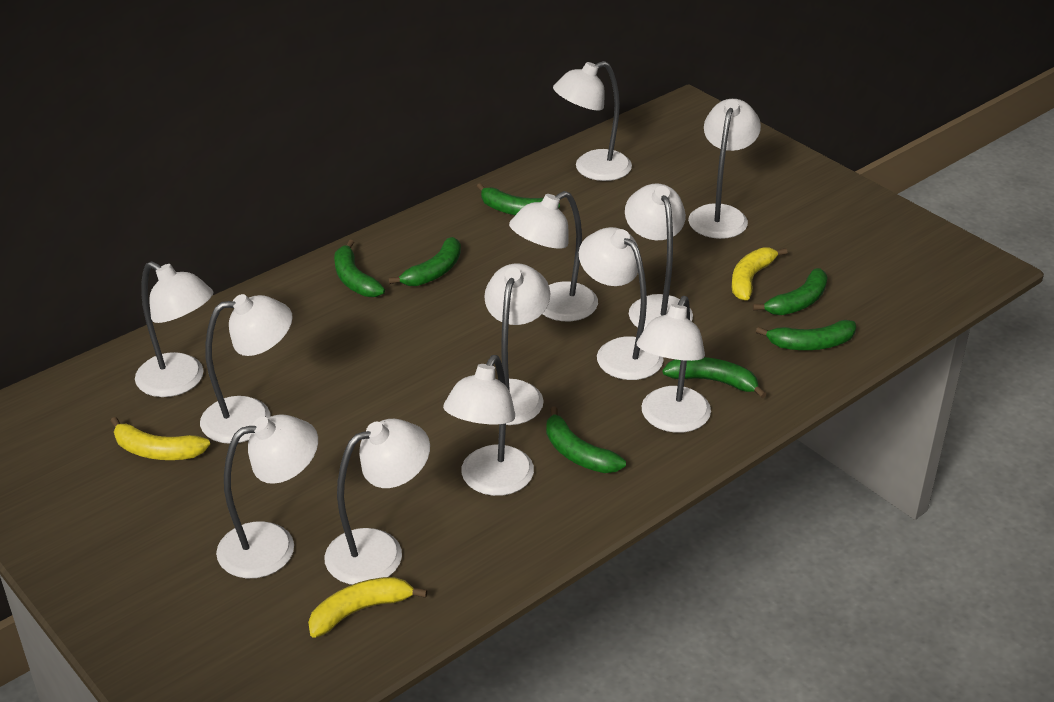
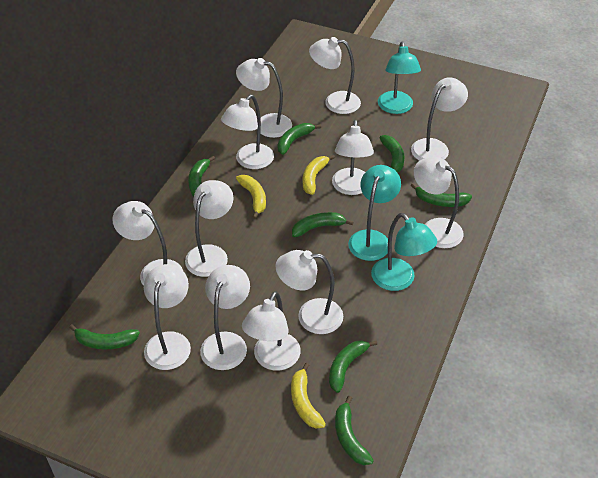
green banana: 7 -> 8
turquoise lamp: 0 -> 3

